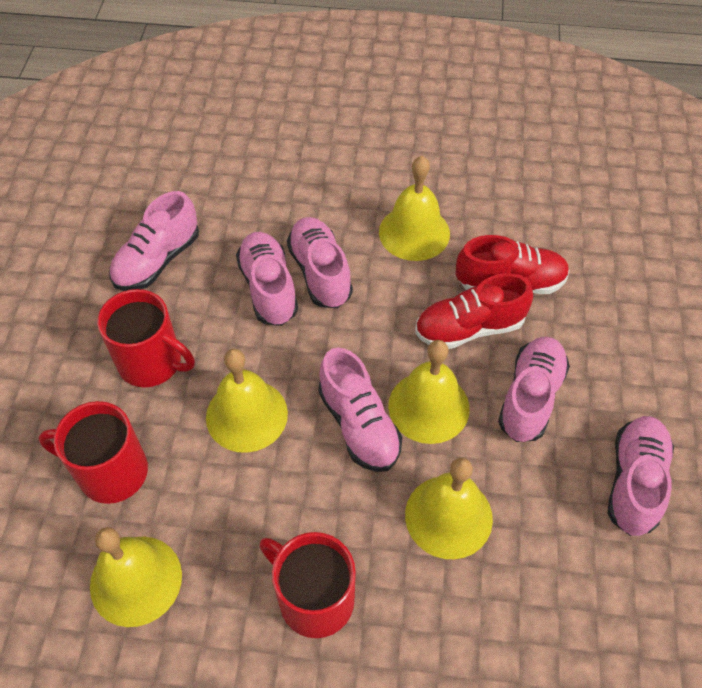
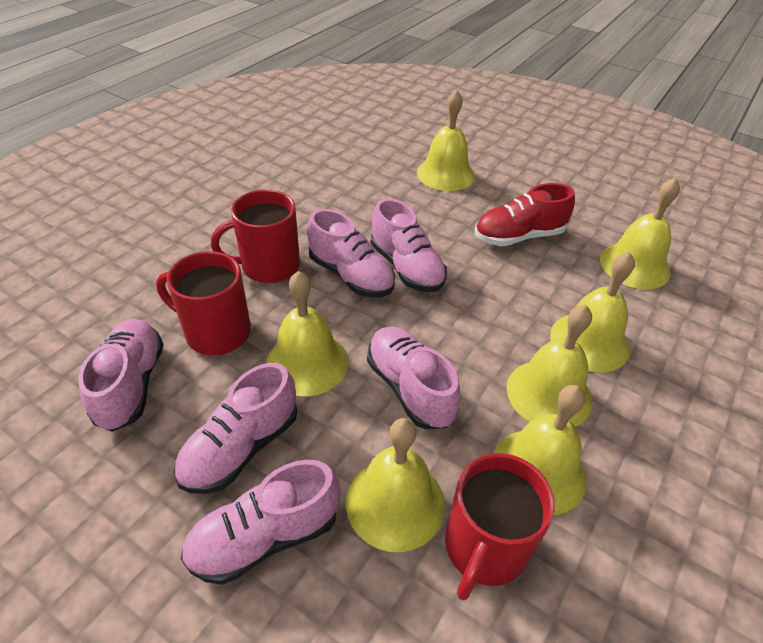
red shoe: 2 -> 1
yellow bell: 5 -> 7

